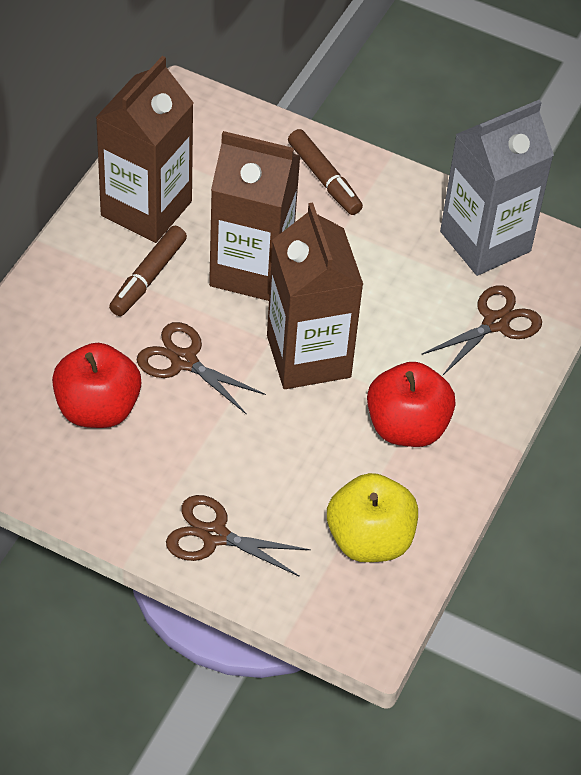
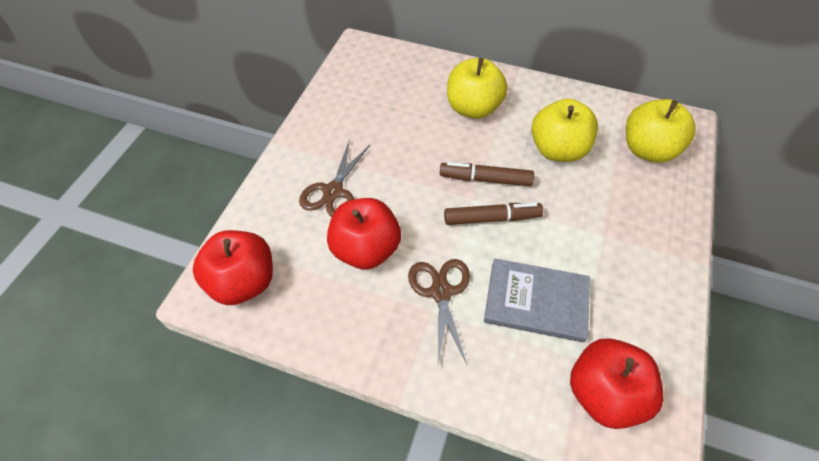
brown carton: 3 -> 0
brown scissors: 3 -> 2
grey book: 0 -> 1
grey carton: 1 -> 0
red apple: 2 -> 3
yellow apple: 1 -> 3

